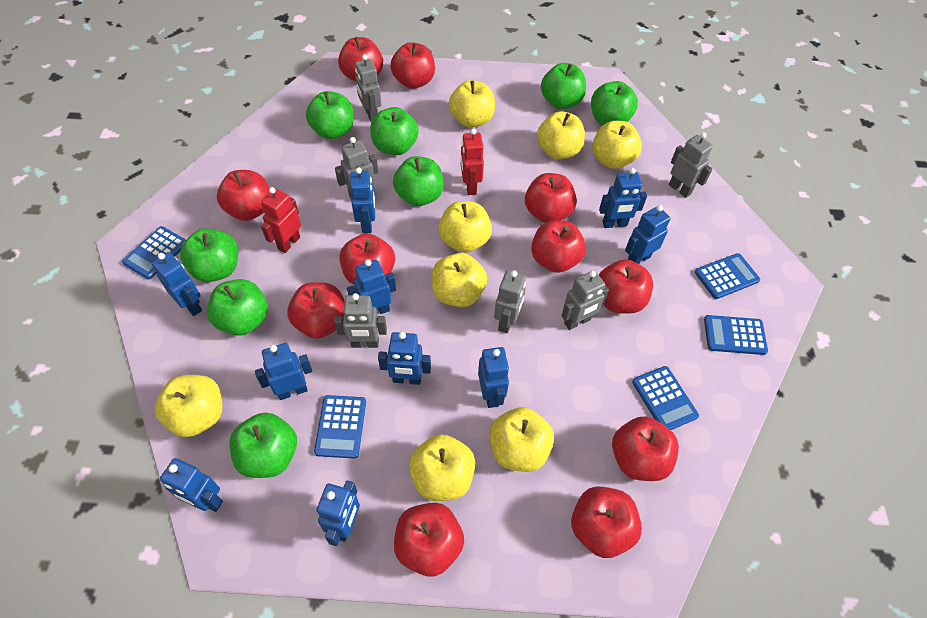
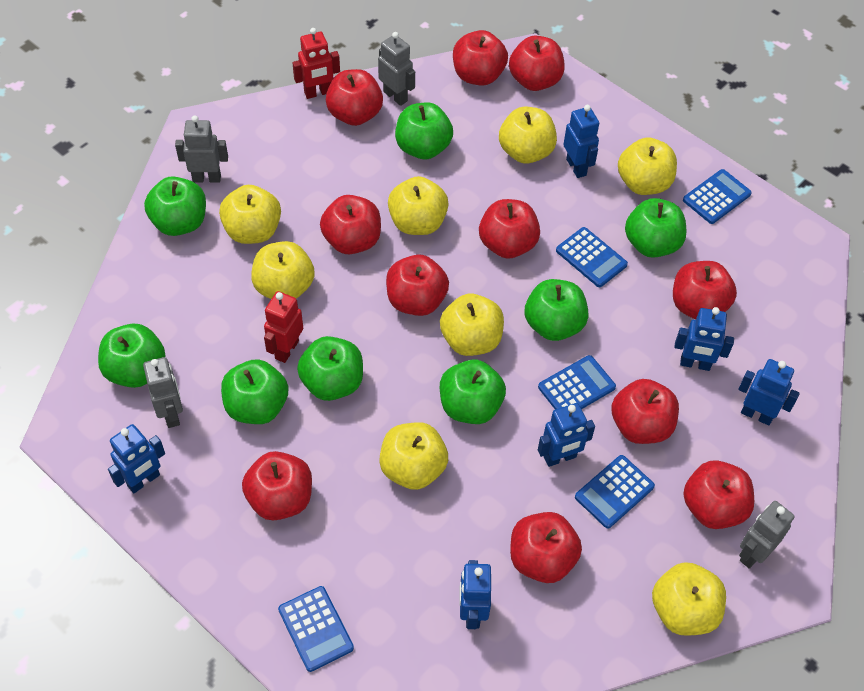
blue robot: 10 -> 6
grey robot: 6 -> 4

